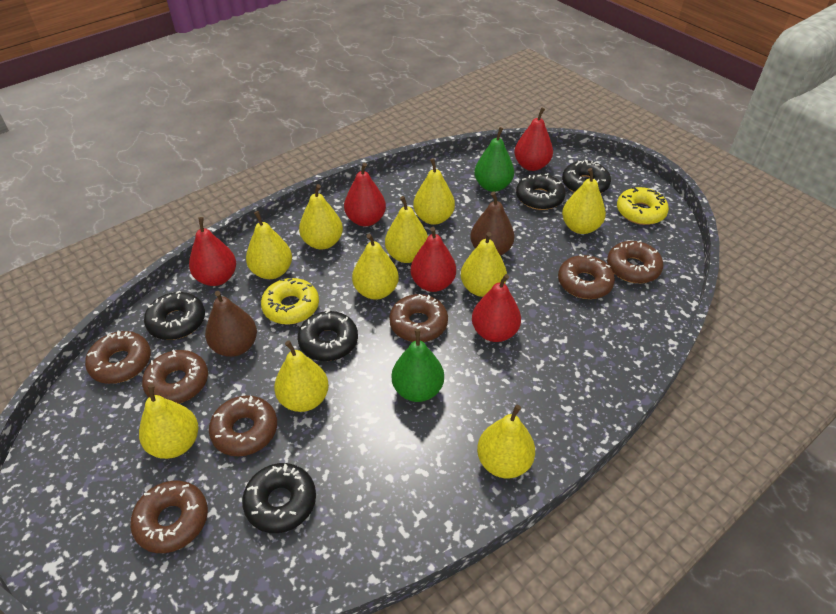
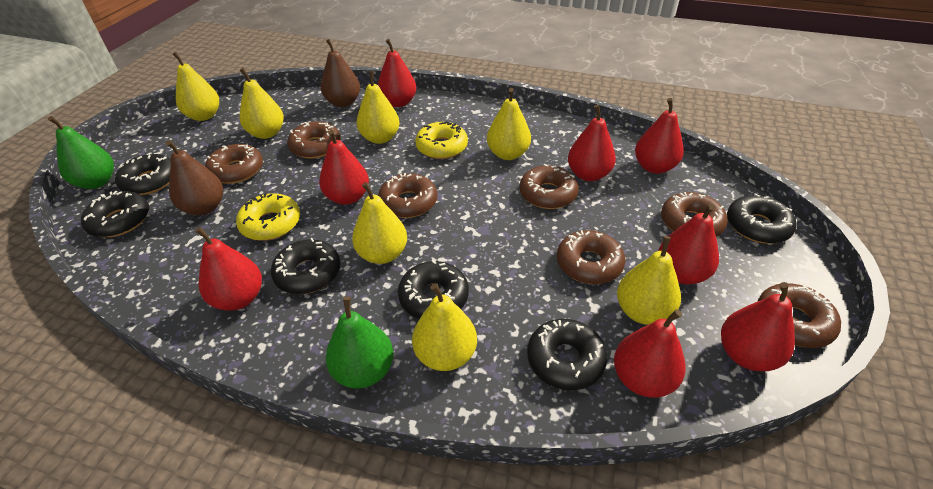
black donut: 5 -> 6
red pear: 5 -> 8
yellow pear: 10 -> 7

